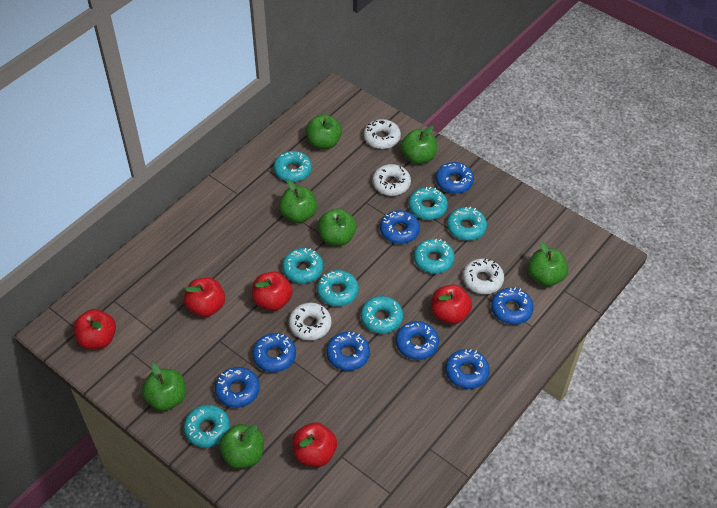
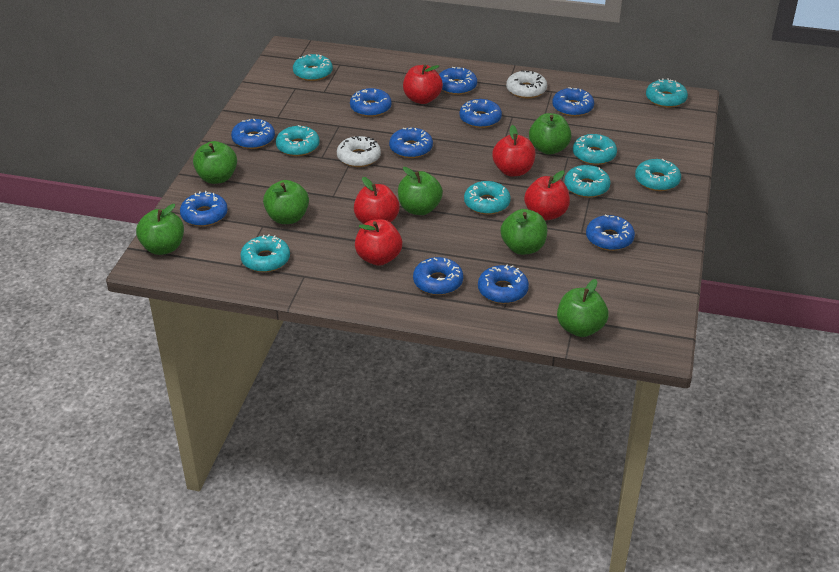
blue donut: 8 -> 10
white donut: 4 -> 2

